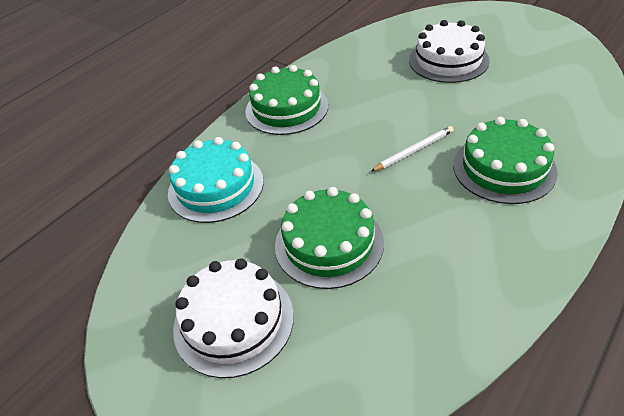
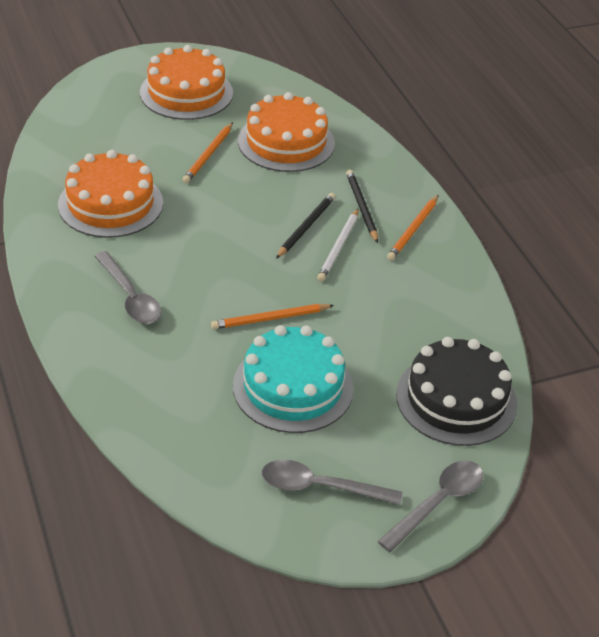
black cake: 0 -> 1
black pencil: 0 -> 2
green cake: 3 -> 0
grey spoon: 0 -> 3
orange cake: 0 -> 3
orange pencil: 0 -> 3
white cake: 2 -> 0

